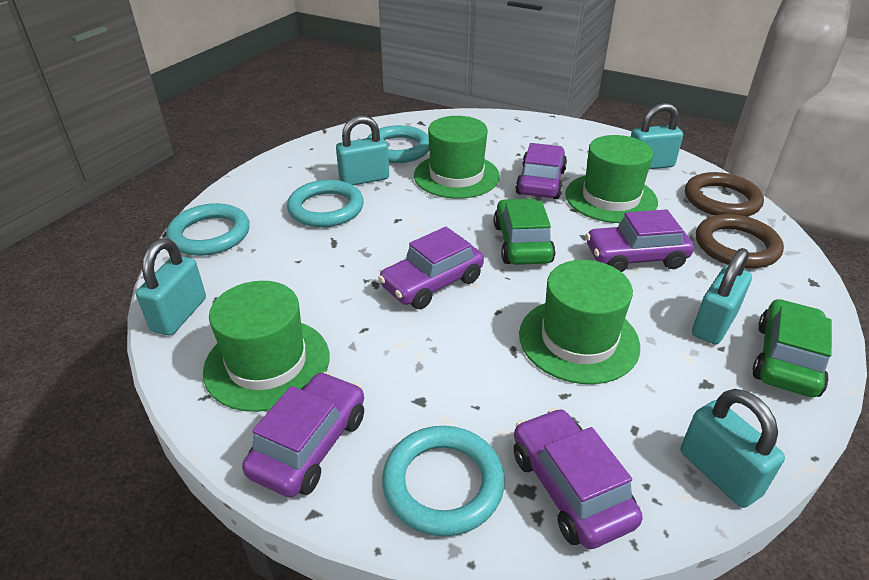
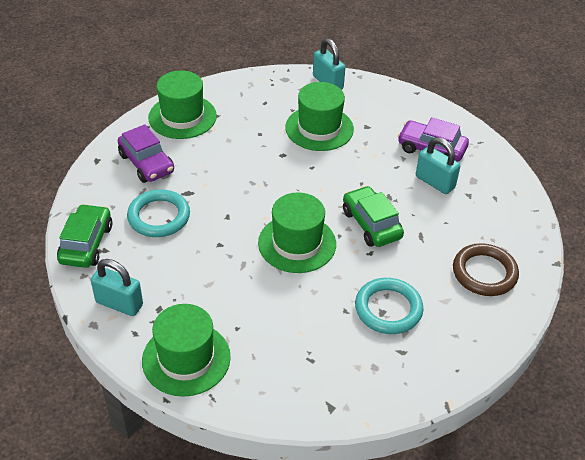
brown ring: 2 -> 1
purple car: 5 -> 2
turquoise padlock: 5 -> 3
turquoise ring: 4 -> 2

